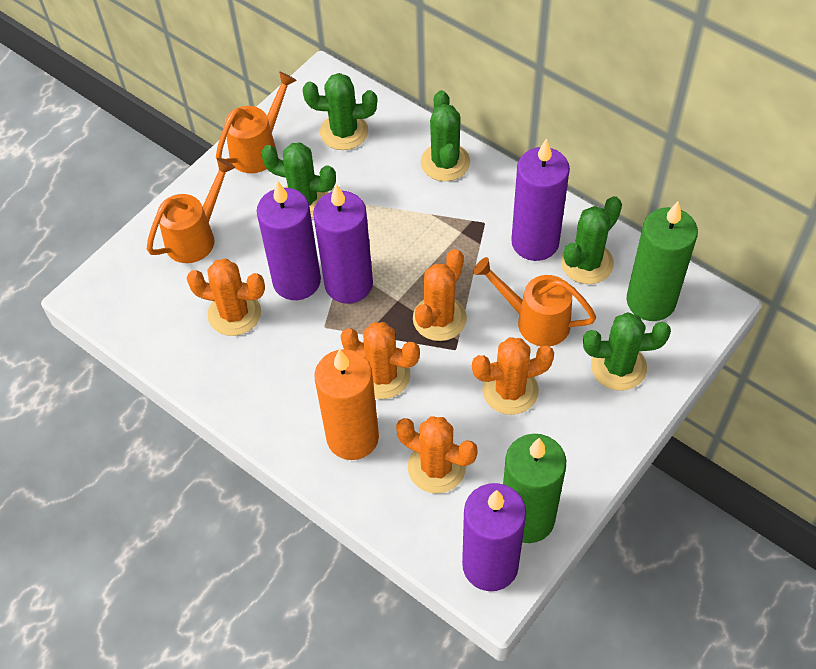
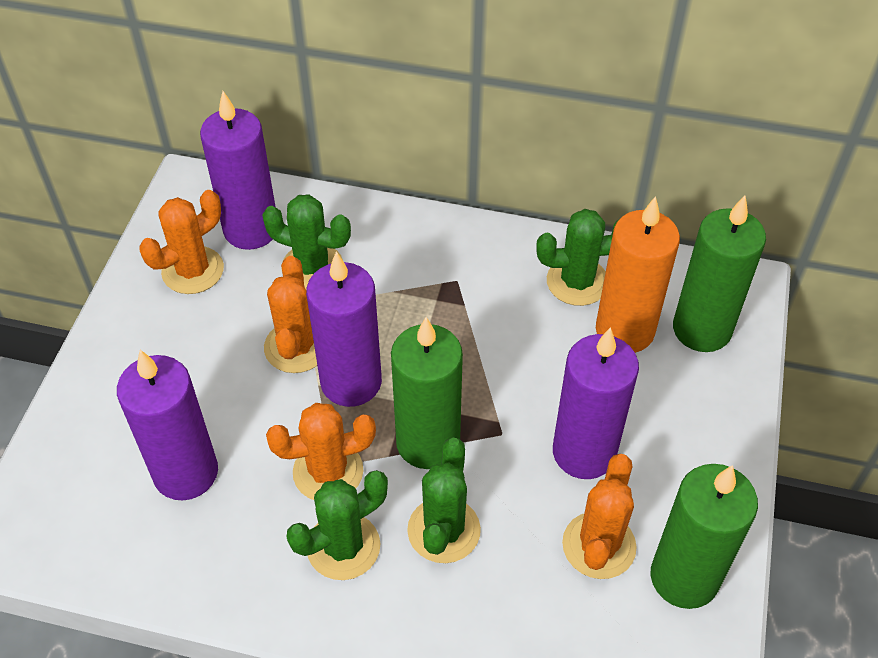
green cactus: 5 -> 4
green candle: 2 -> 3
orange cactus: 5 -> 4
orange watering can: 3 -> 0

